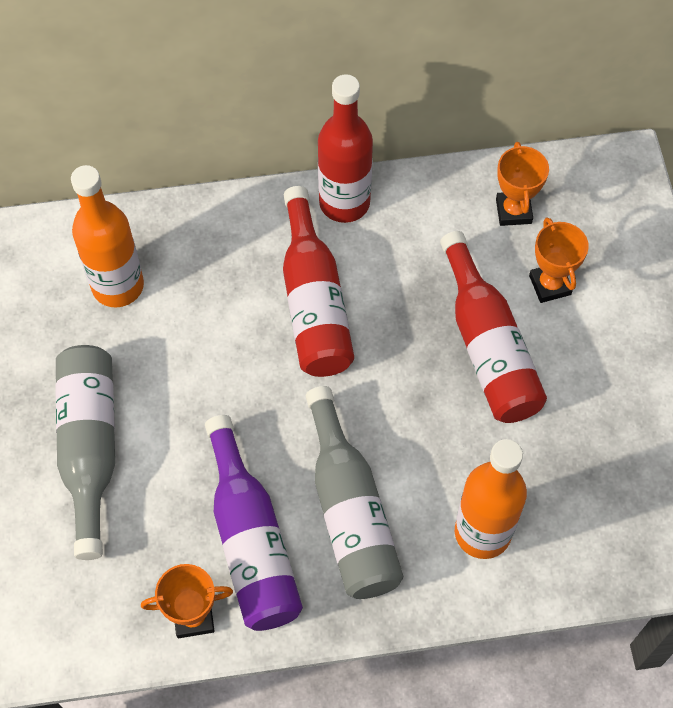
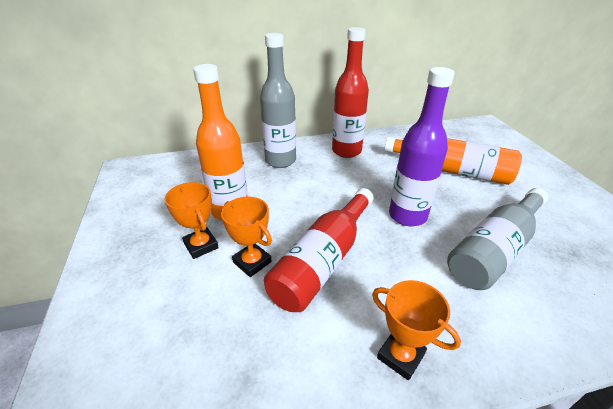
red bottle: 3 -> 2

